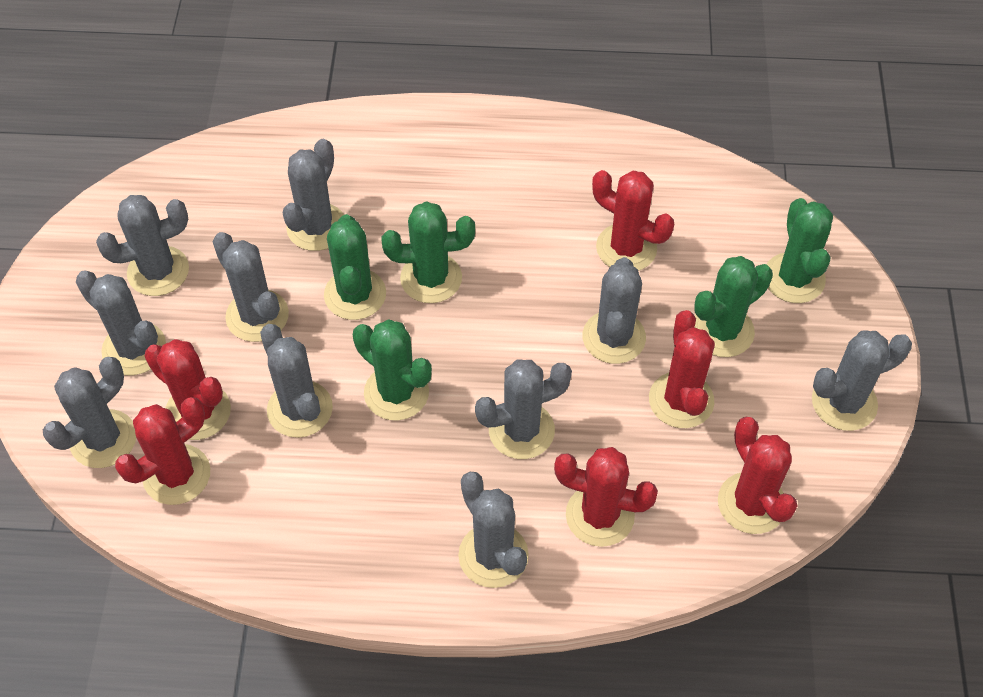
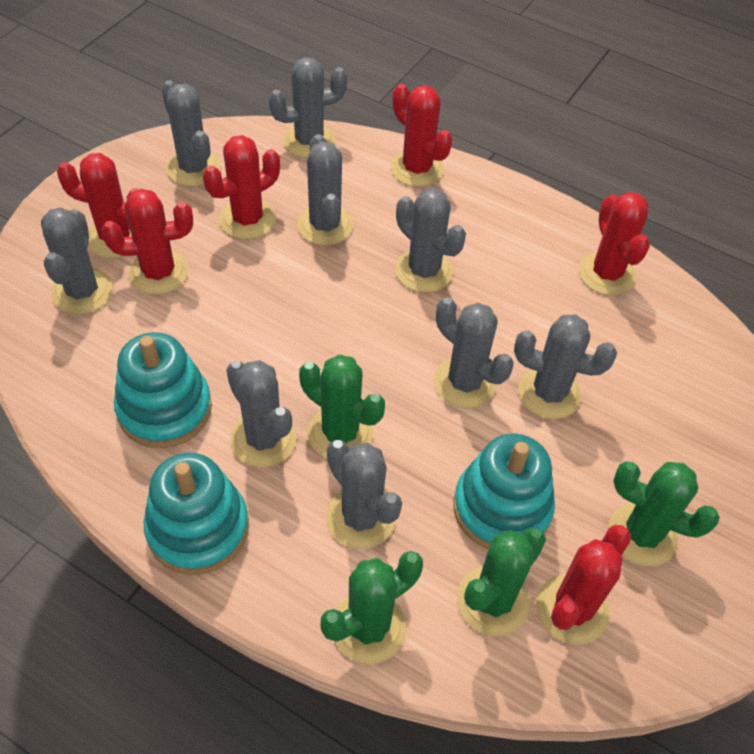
green cactus: 5 -> 4
grey cactus: 10 -> 9
turquoise stacking toy: 0 -> 3

